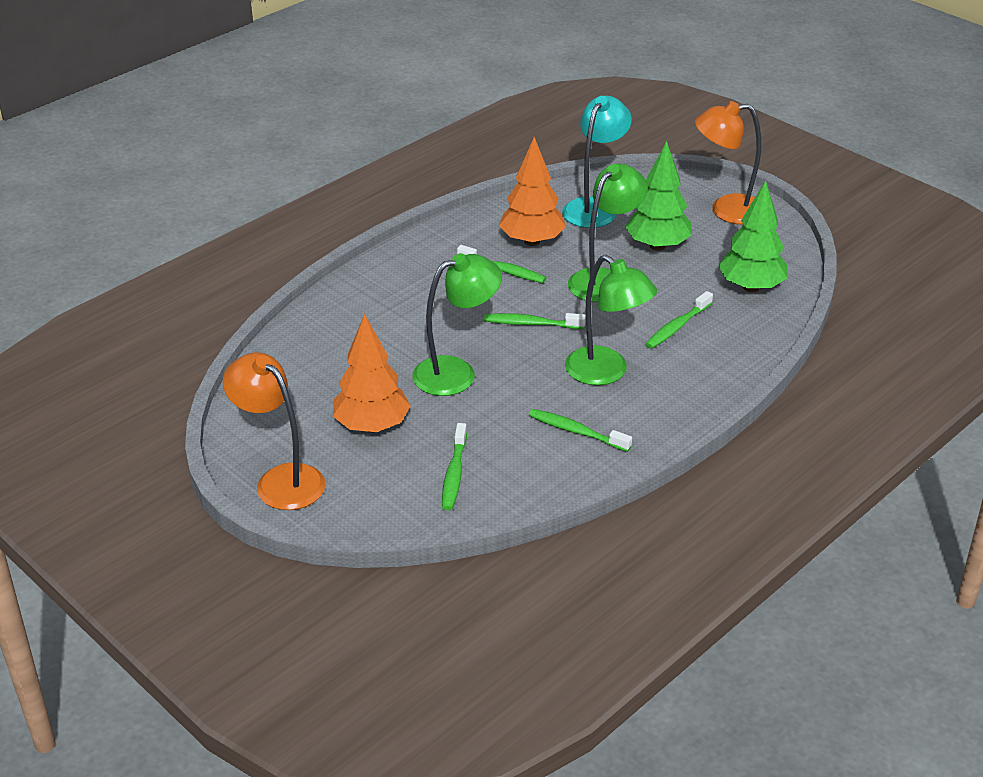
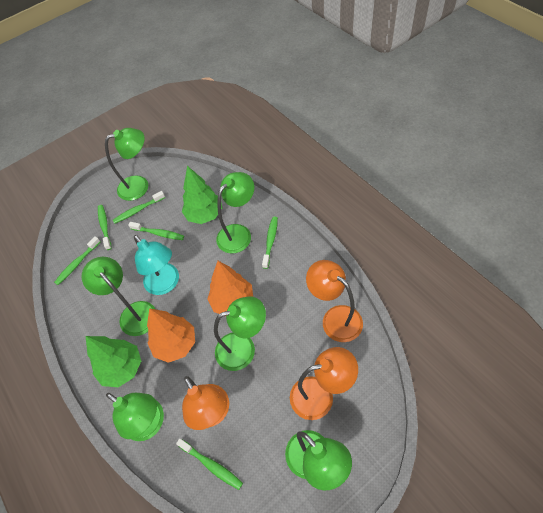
green lamp: 3 -> 6
green toothbrush: 5 -> 6
orange lamp: 2 -> 3

